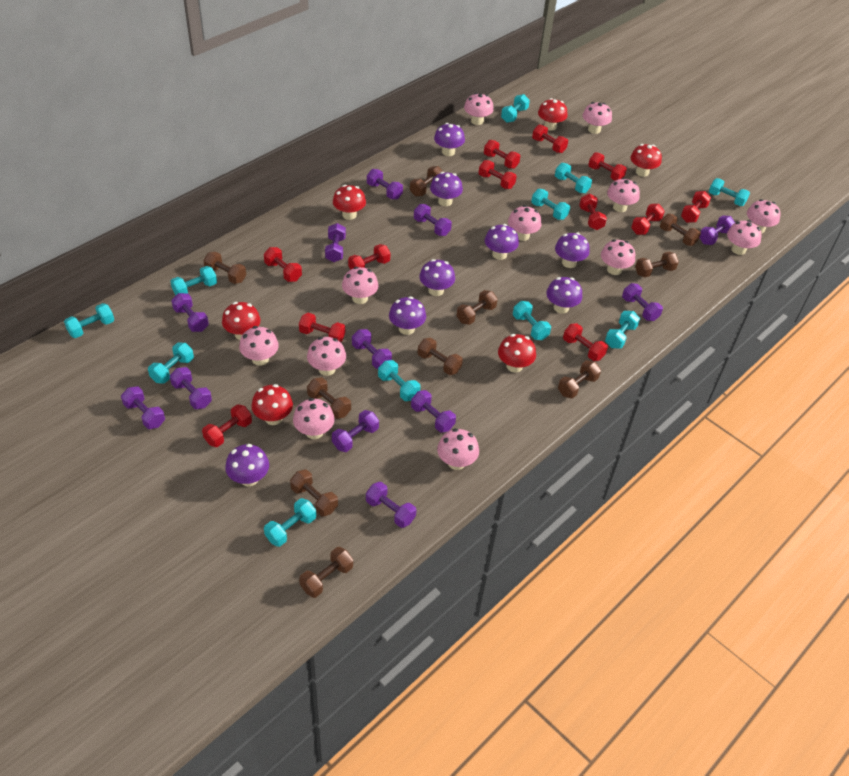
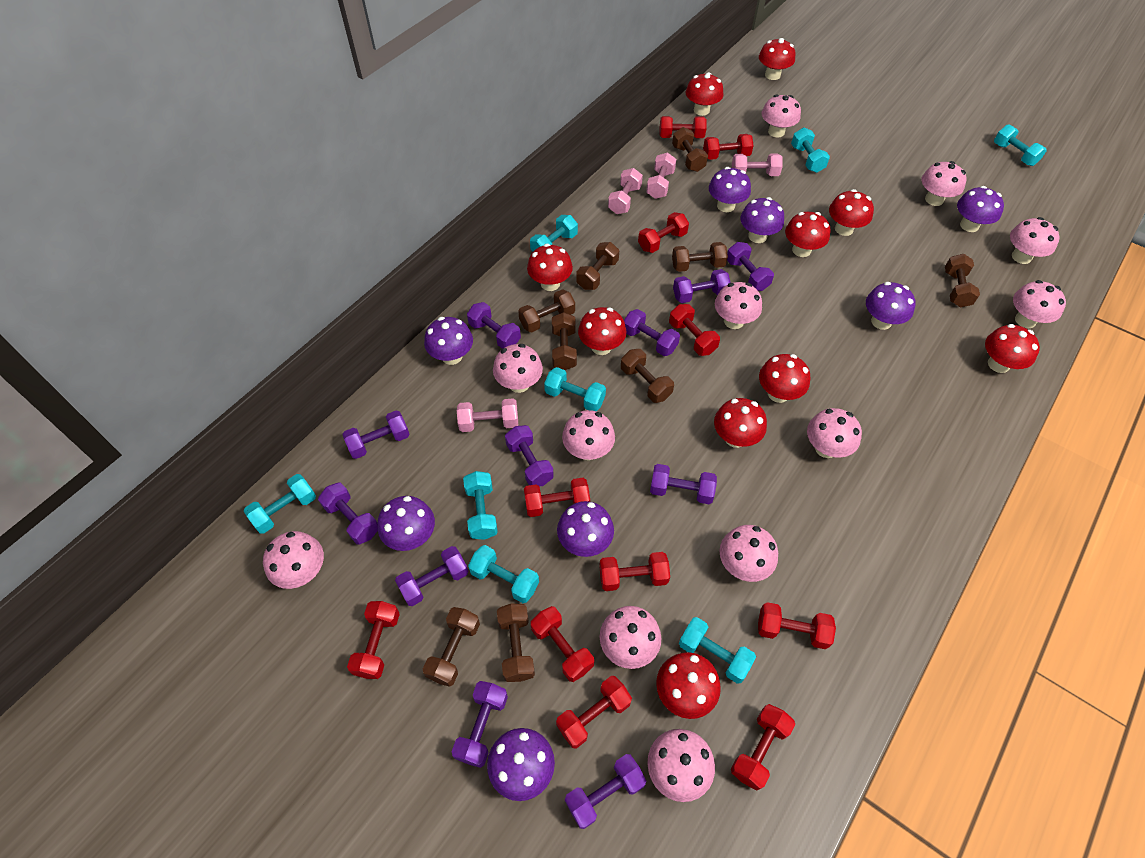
brown dumbbell: 10 -> 9
pink dumbbell: 0 -> 4
purple dumbbell: 12 -> 11
red dumbbell: 12 -> 11
red mushroom: 6 -> 10
turquoise dumbbell: 11 -> 8

